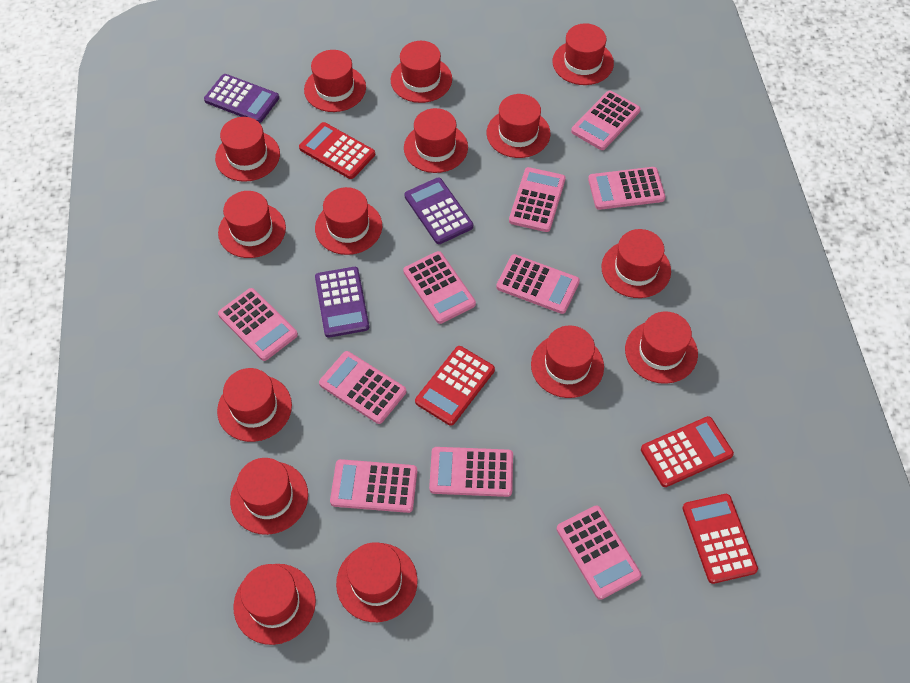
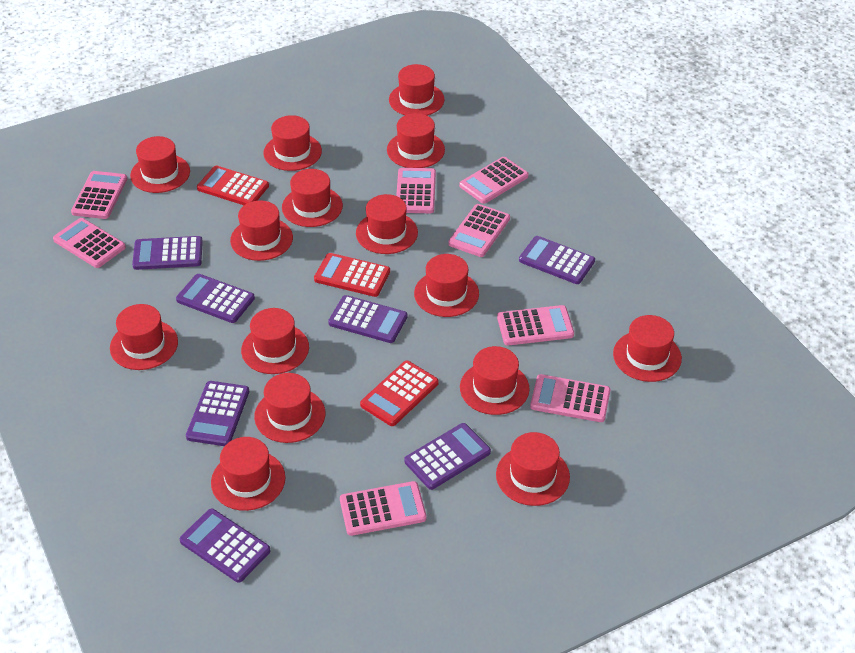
pink calculator: 10 -> 8
purple calculator: 3 -> 7
red calculator: 4 -> 3

